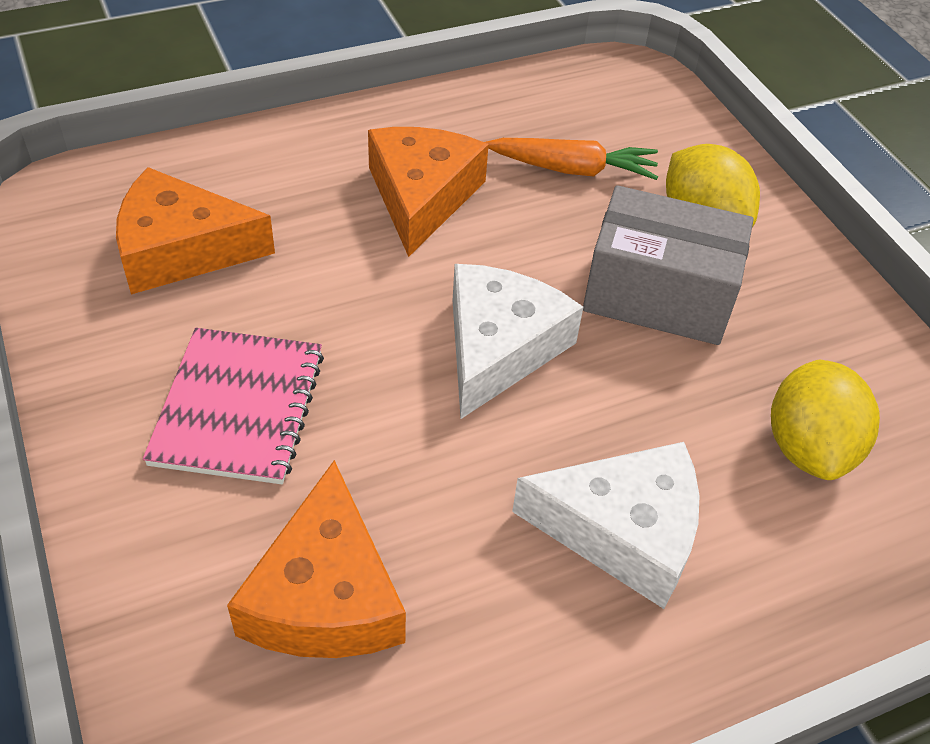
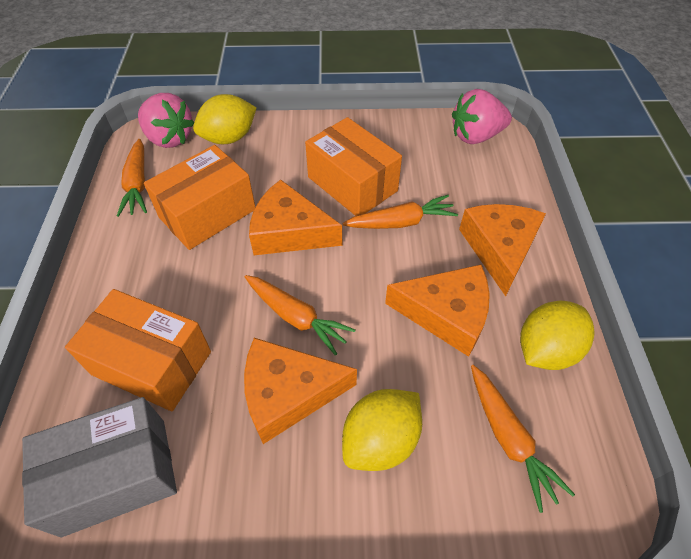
orange box: 0 -> 3
orange carrot: 1 -> 4
orange cheese: 3 -> 4
pink notebook: 1 -> 0
pink strawberry: 0 -> 2
white cheese: 2 -> 0
yellow lemon: 2 -> 3

